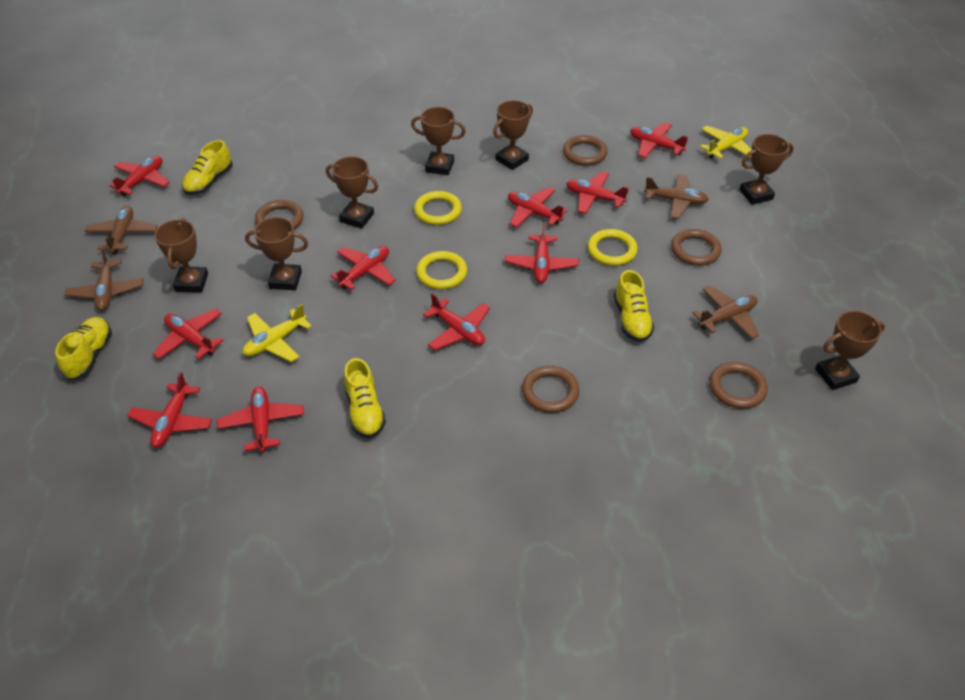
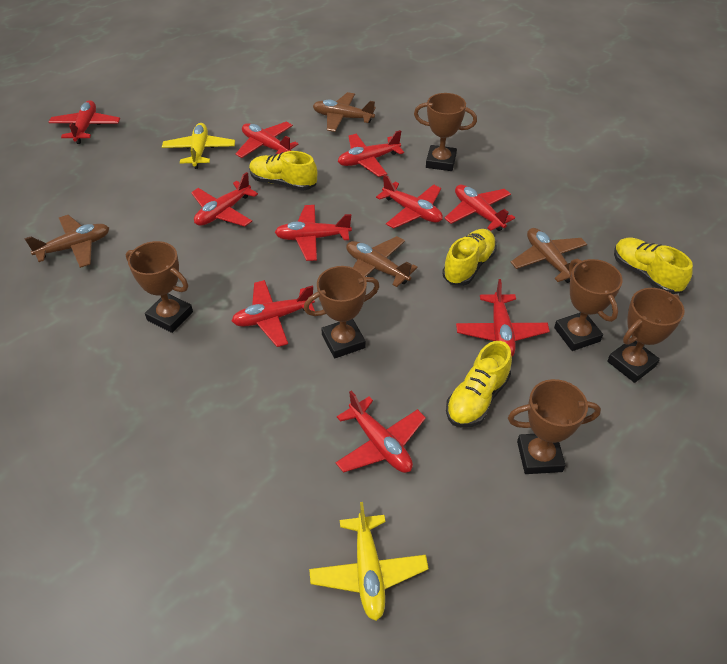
brown ring: 5 -> 0
brown trophy: 7 -> 6
yellow ring: 3 -> 0

